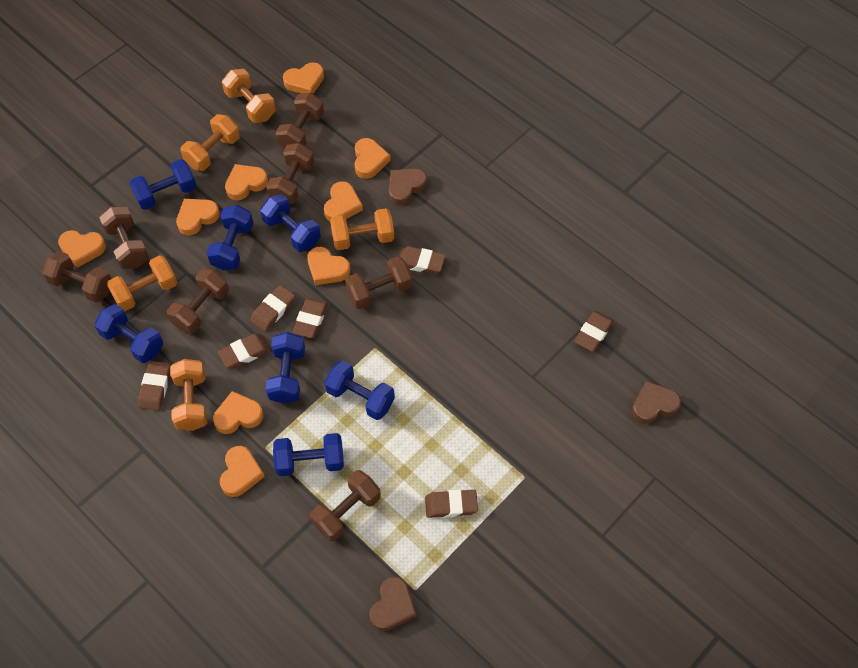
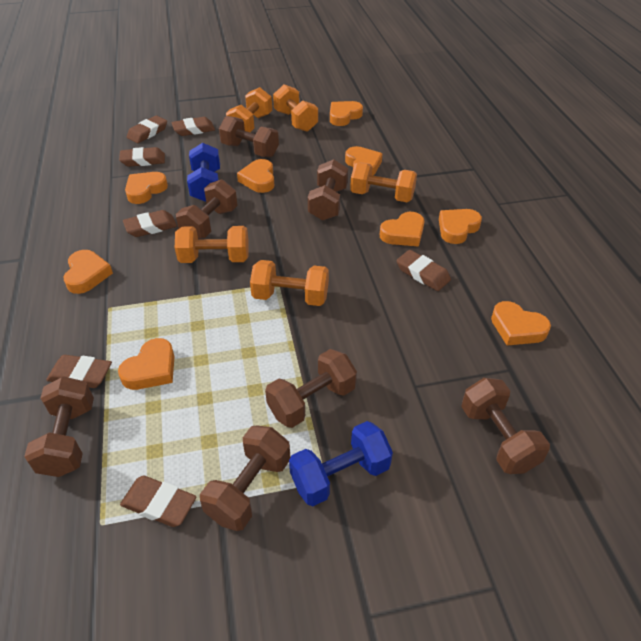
blue dumbbell: 7 -> 2
brown heart: 3 -> 0

